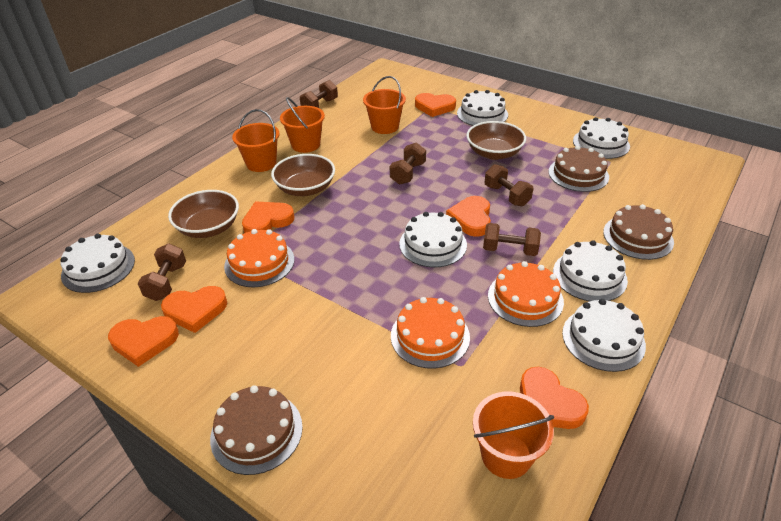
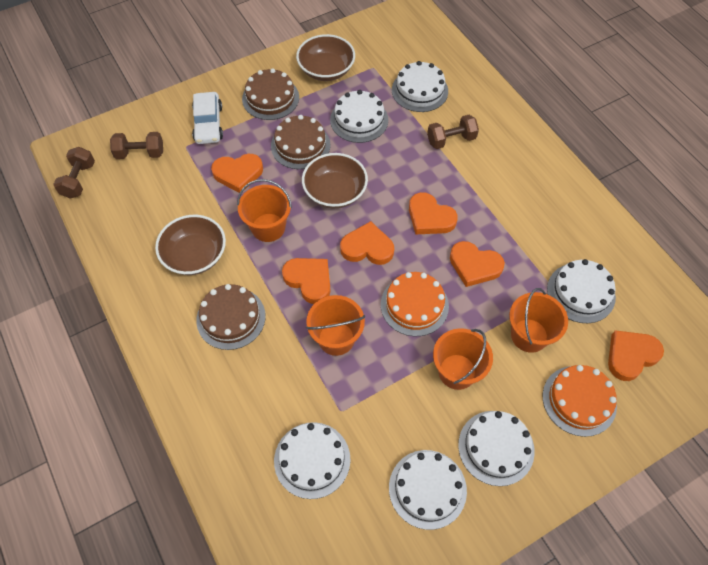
brown dumbbell: 5 -> 3
orange cake: 3 -> 2
white car: 0 -> 1

